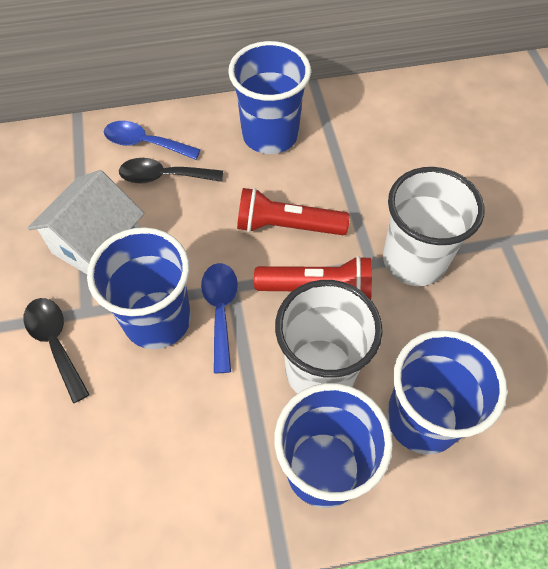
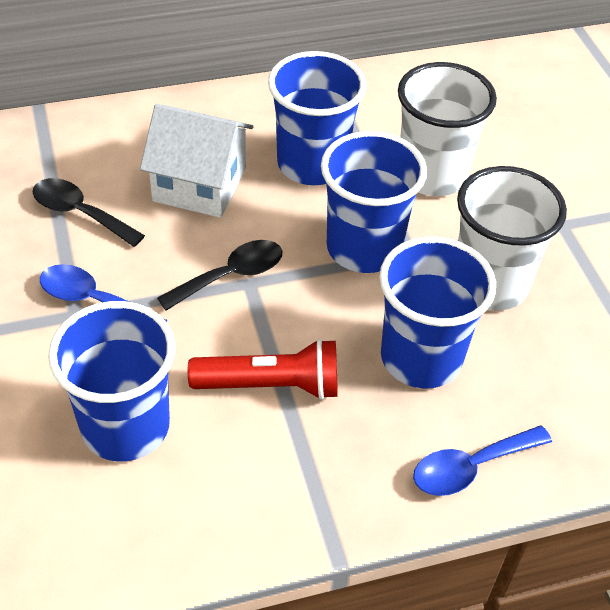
red flashlight: 2 -> 1

